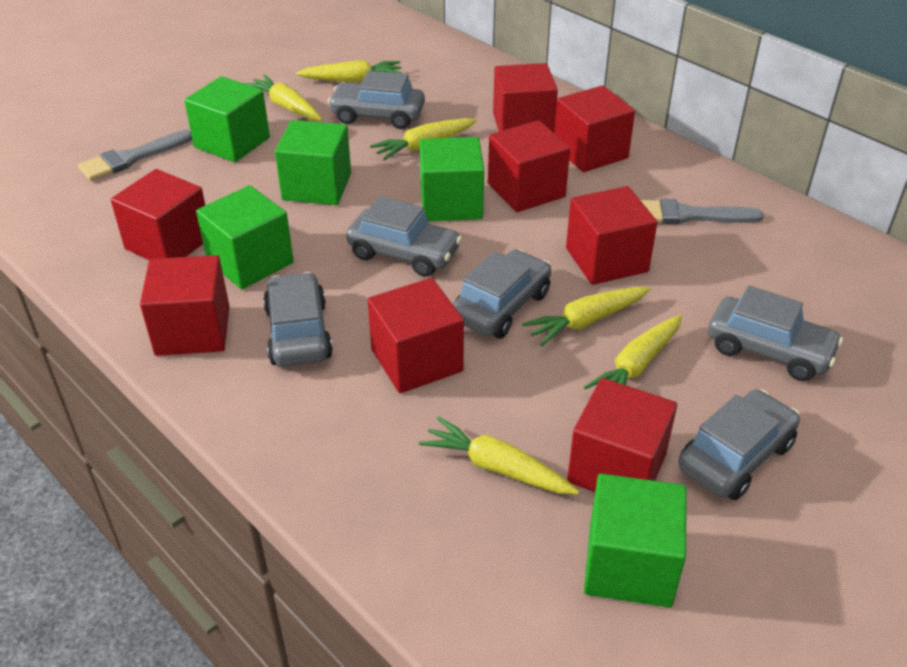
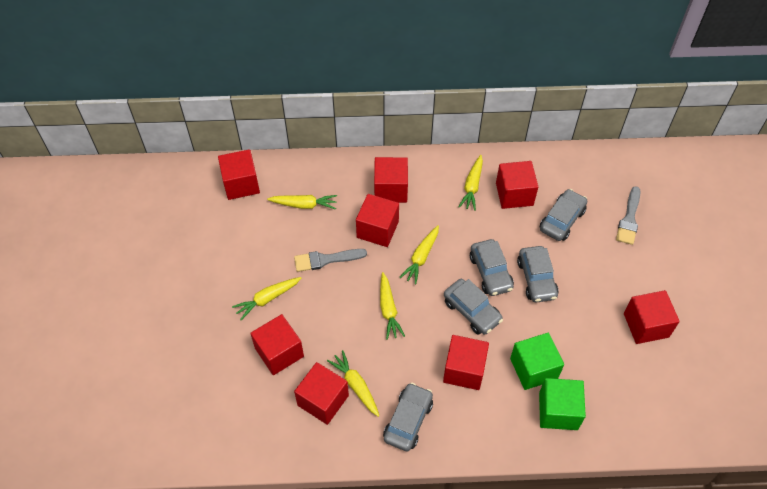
green cube: 5 -> 2
grey car: 6 -> 5

